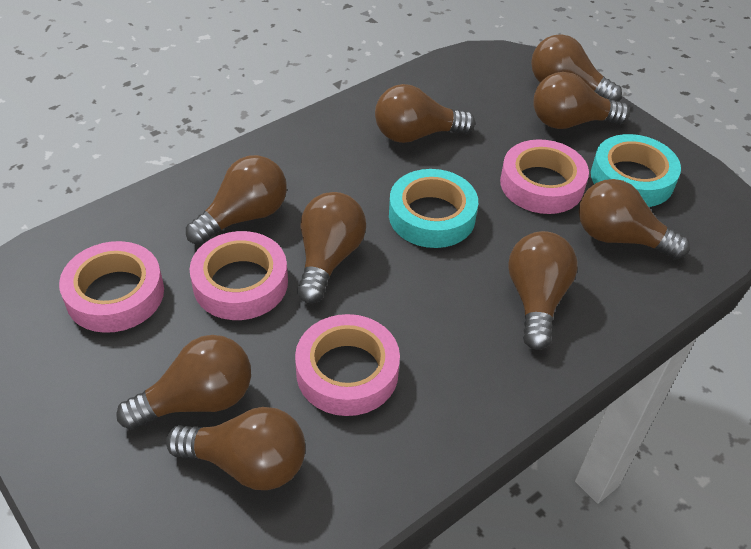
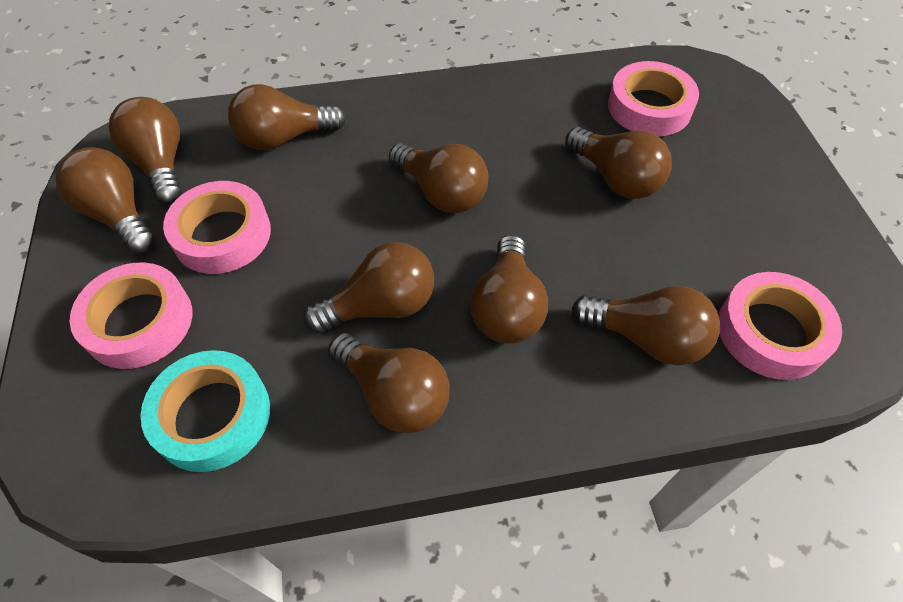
turquoise tape: 2 -> 1

